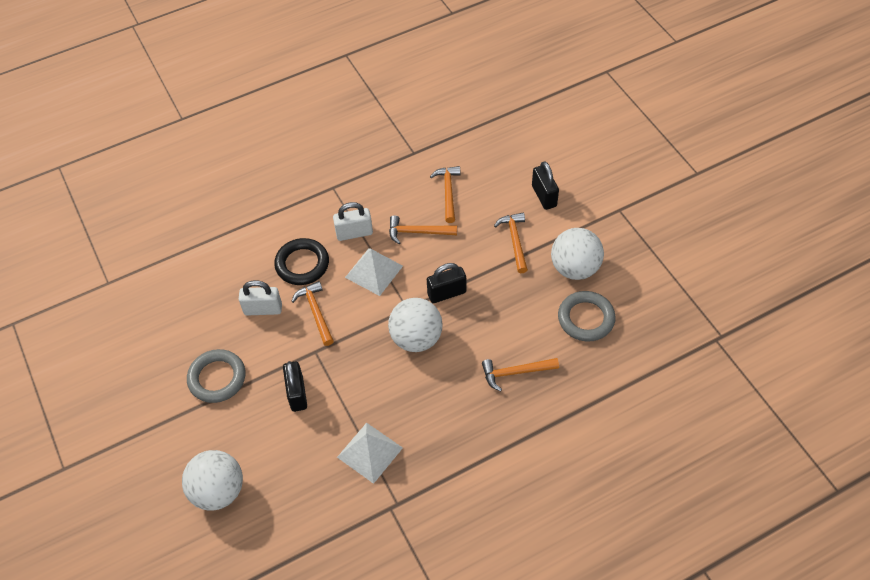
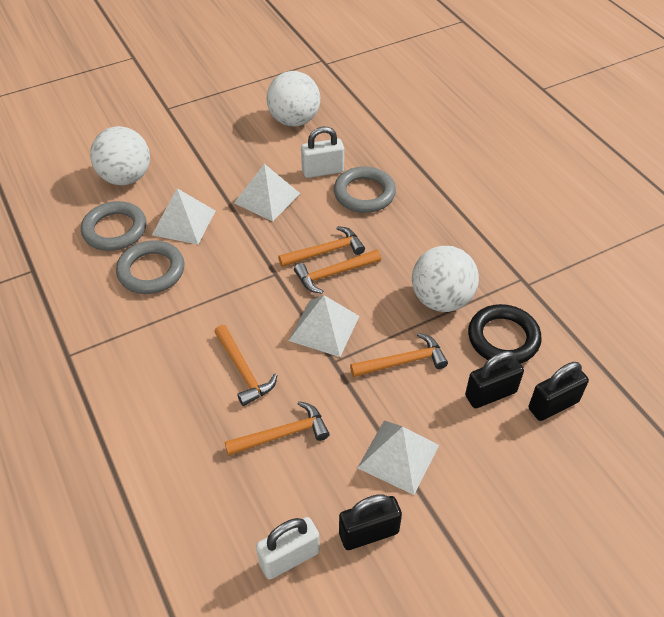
grey ring: 2 -> 3
white pyramid: 2 -> 4

